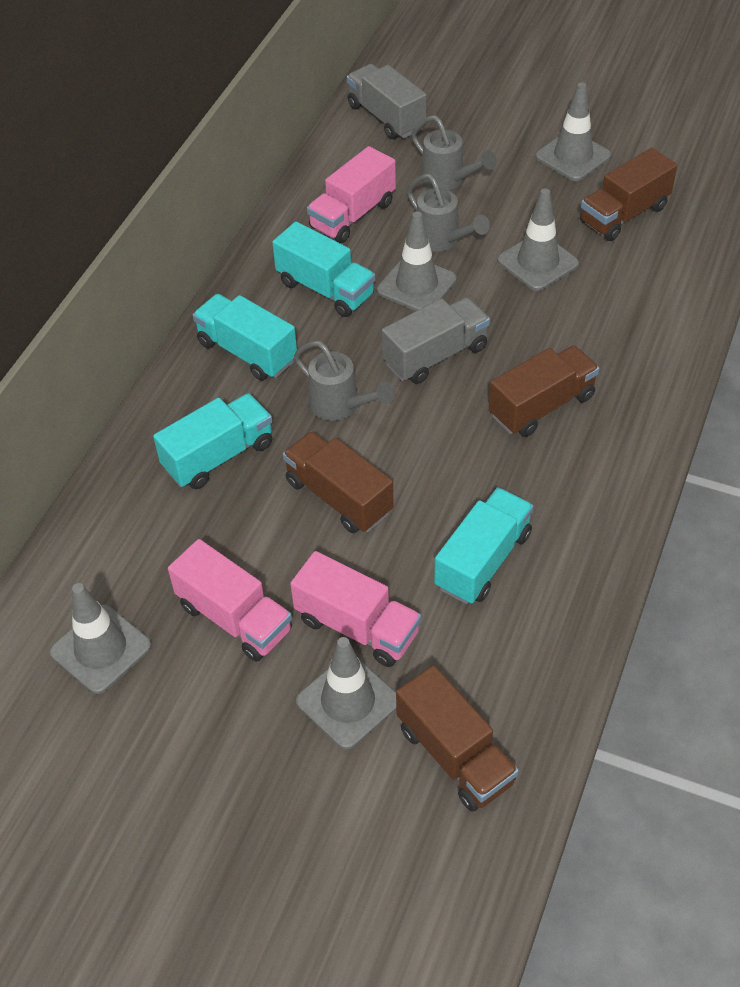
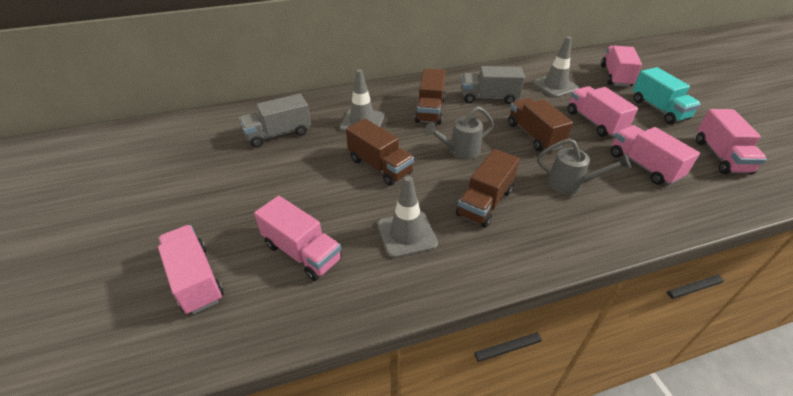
grey traffic cone: 5 -> 3
grey watering can: 3 -> 2
pink truck: 3 -> 6
turquoise truck: 4 -> 1

